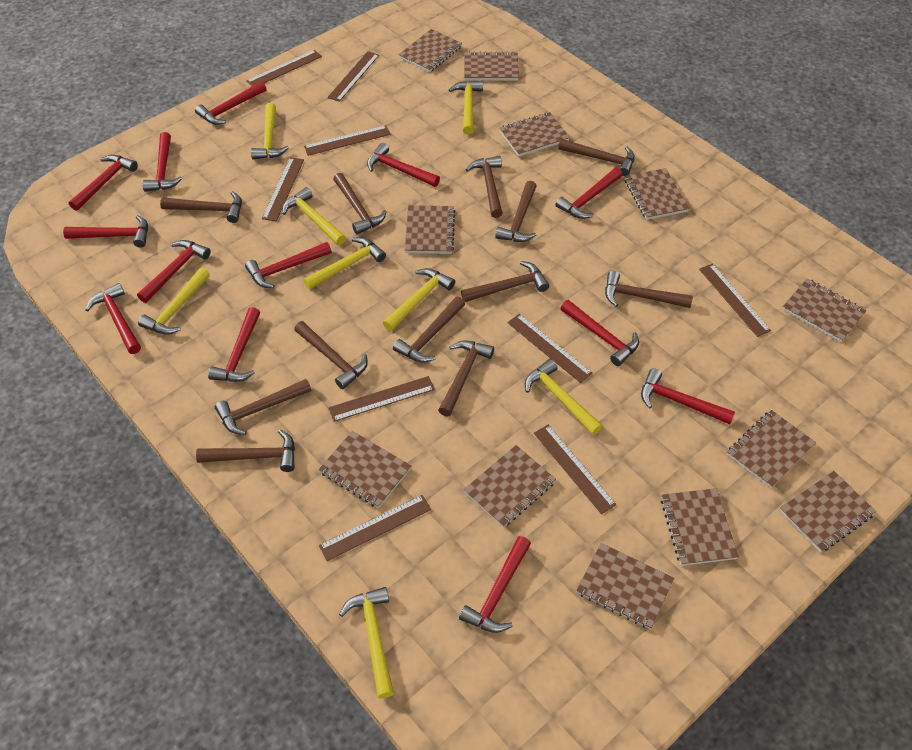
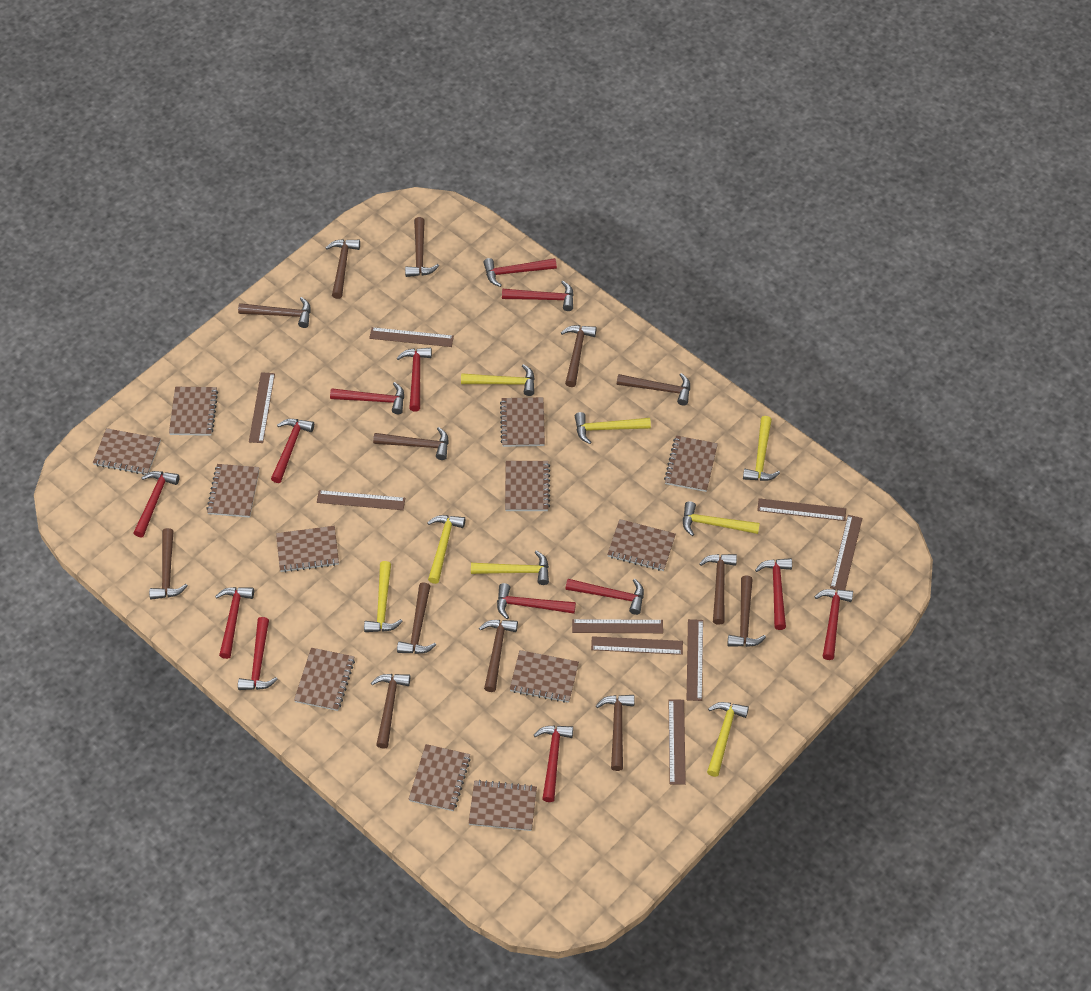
brown hammer: 12 -> 13

